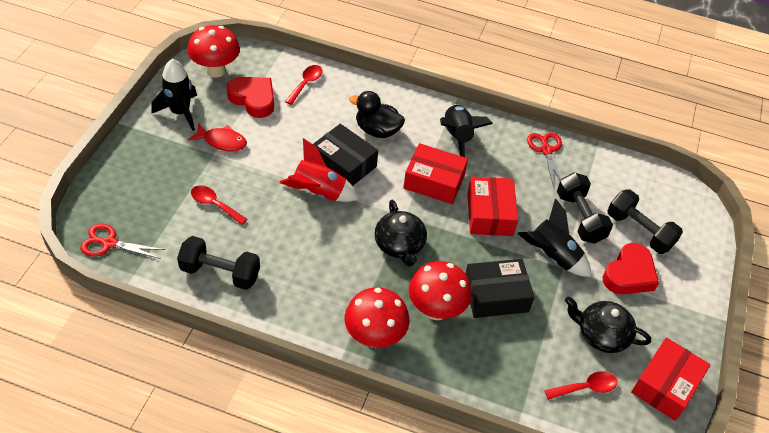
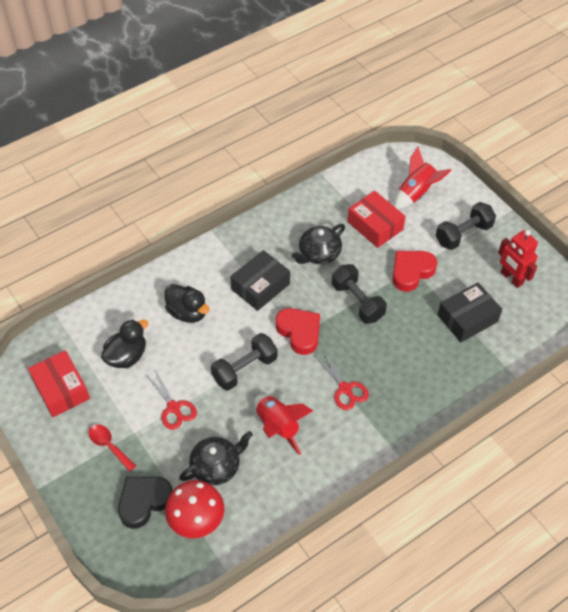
black duck: 1 -> 2
black heart: 0 -> 1
black rocket: 3 -> 0
red box: 3 -> 2
red fish: 1 -> 0
red mushroom: 3 -> 1
red robot: 0 -> 1
red rocket: 1 -> 2
red spoon: 3 -> 1

